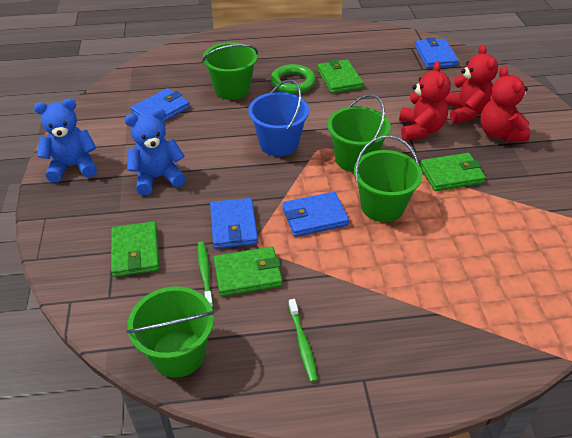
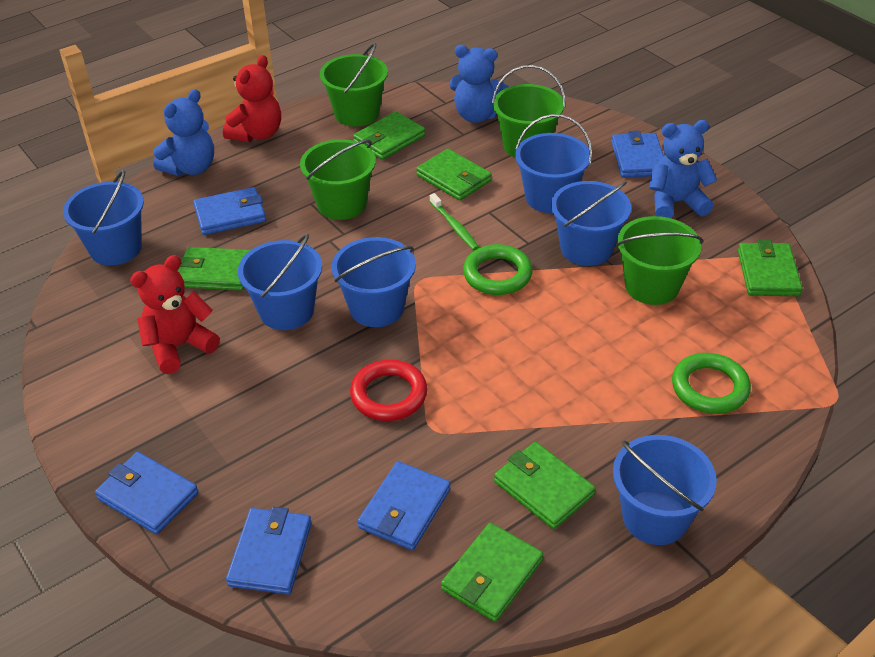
blue bucket: 1 -> 6
blue teddy bear: 2 -> 3
blue wallet: 4 -> 5
green ring: 1 -> 2
green toothbrush: 2 -> 1
green wallet: 4 -> 6
red ring: 0 -> 1
red teddy bear: 3 -> 2

